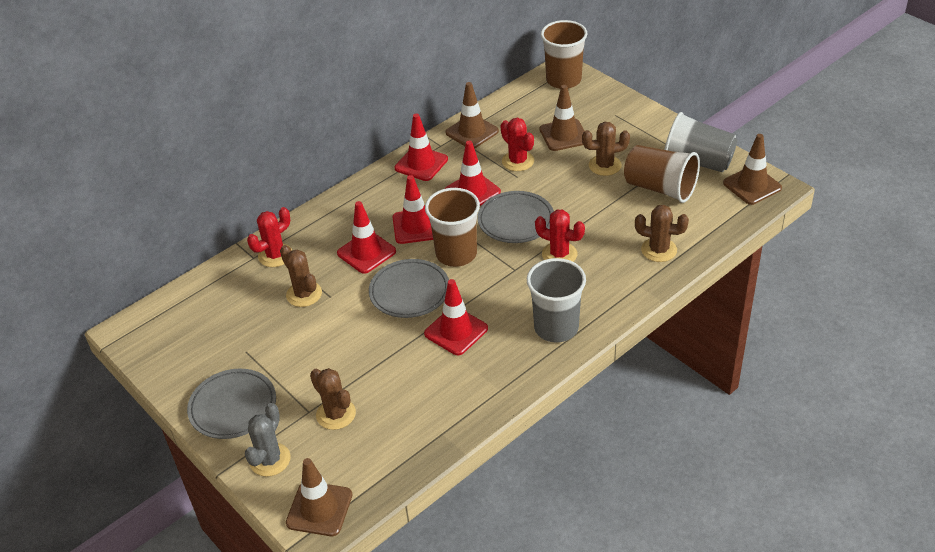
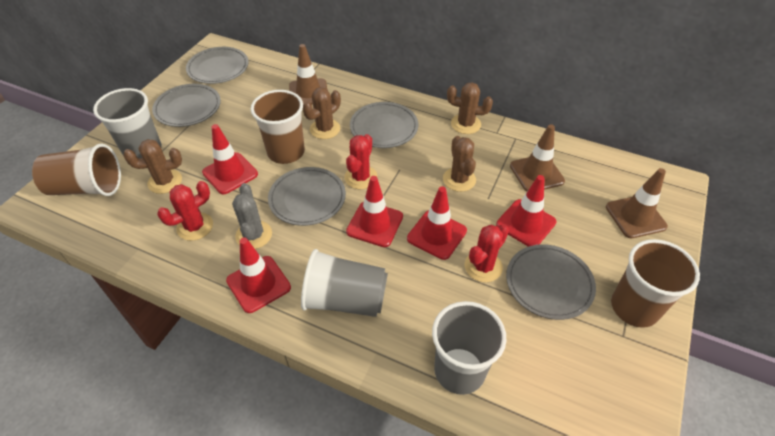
brown traffic cone: 4 -> 3
grey cup: 2 -> 3
grey plate: 3 -> 5

